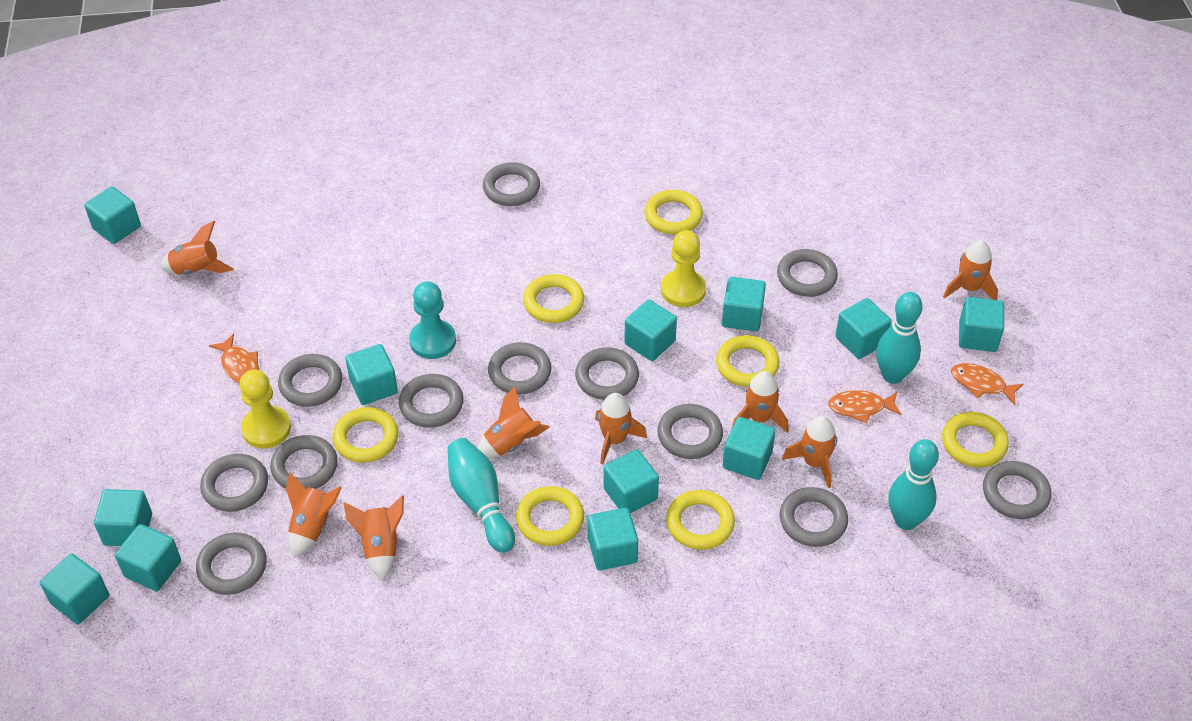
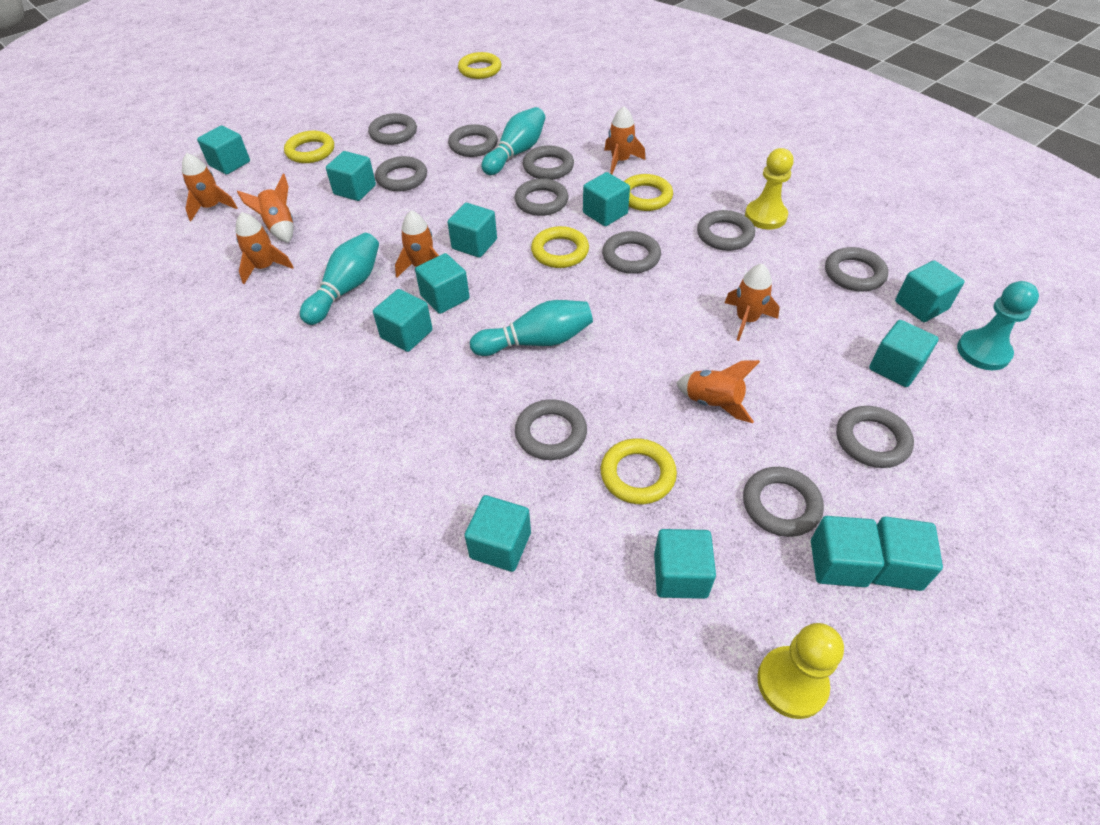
grey ring: 12 -> 11
orange fish: 3 -> 0
orange rocket: 8 -> 7
yellow ring: 7 -> 5

